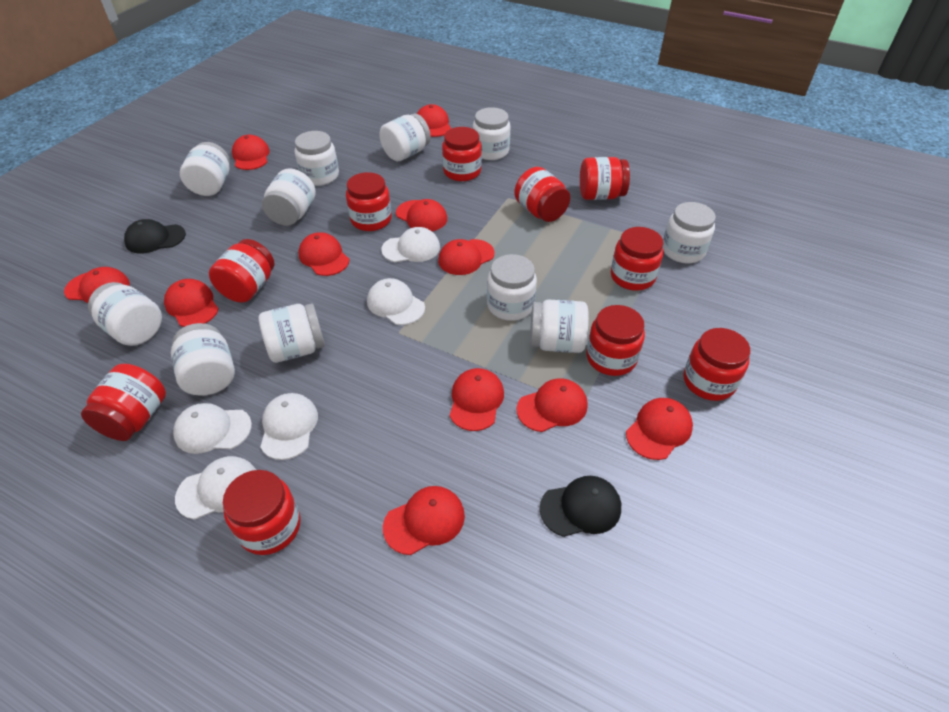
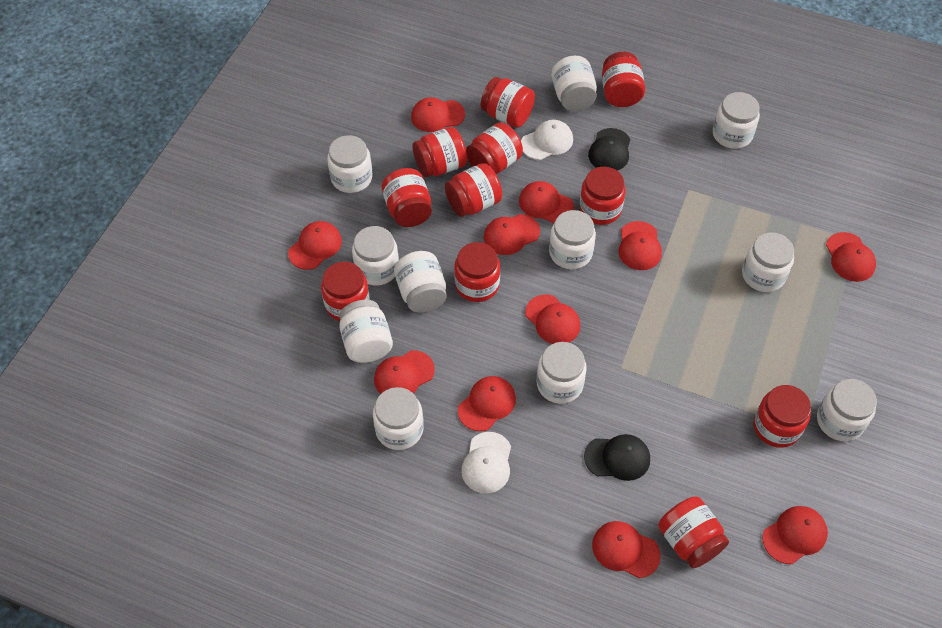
red jar: 10 -> 11
white cap: 5 -> 2

